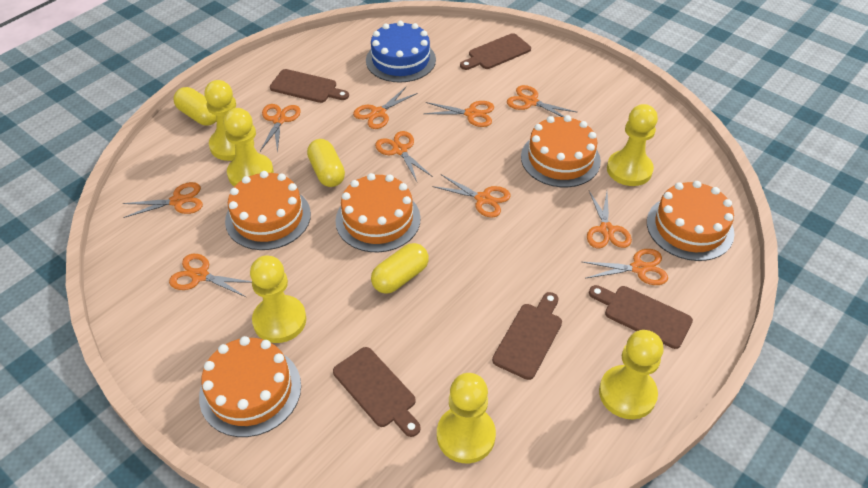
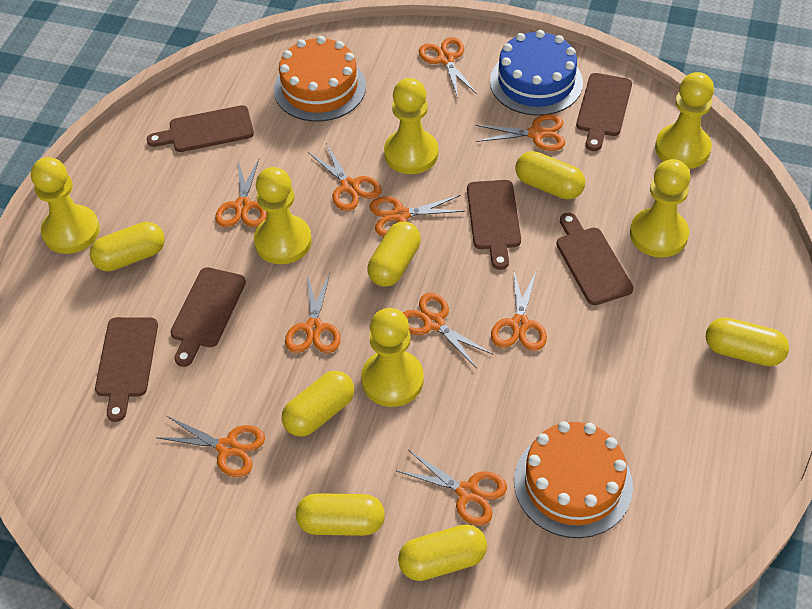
brown cutting board: 5 -> 6
orange cake: 5 -> 2
yellow capsule: 3 -> 7

